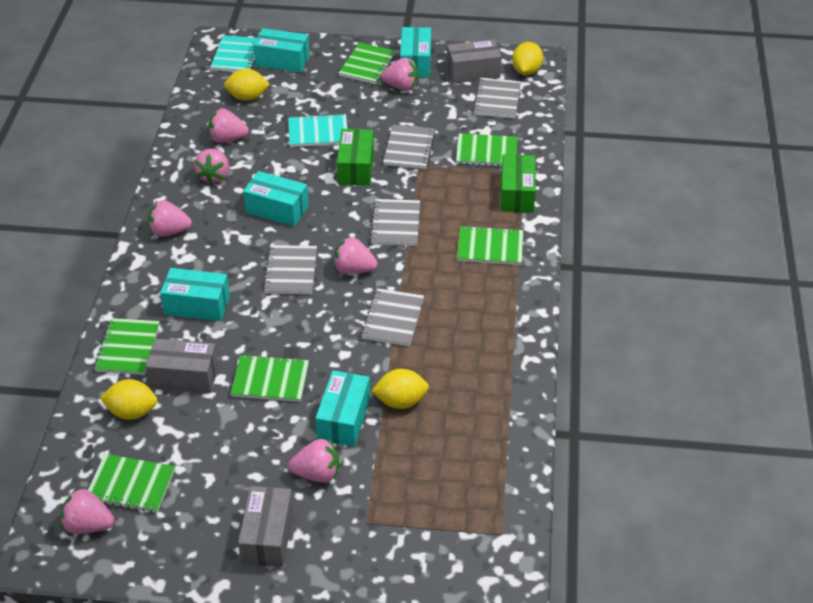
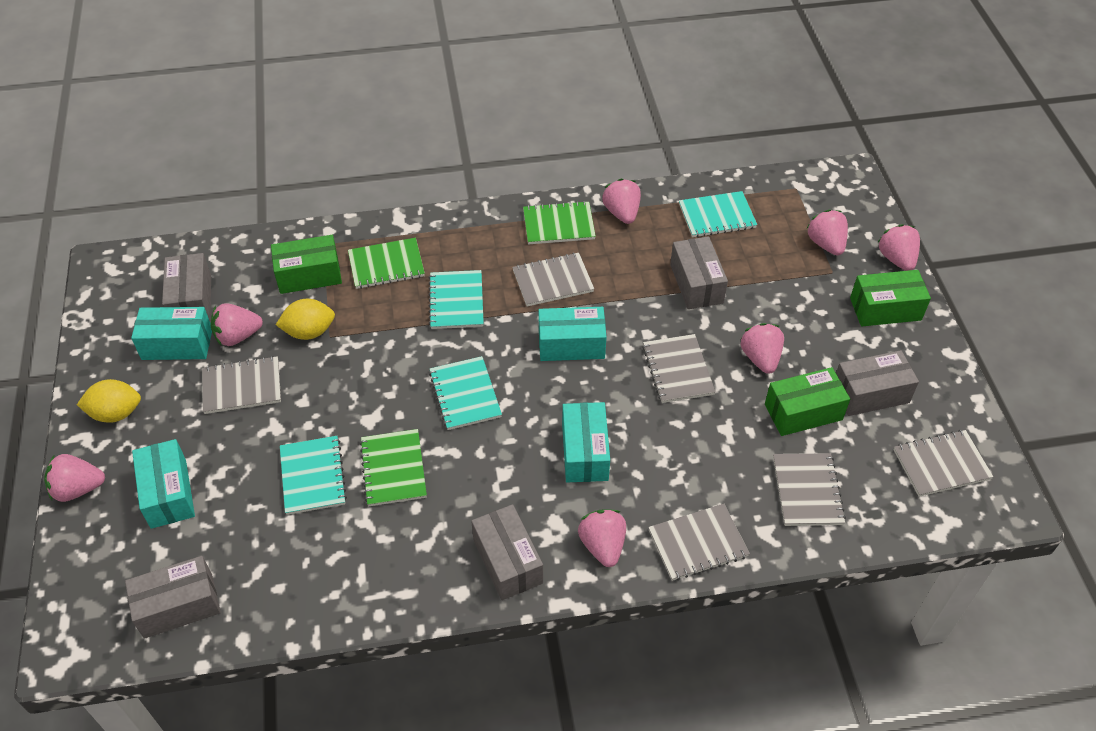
green box: 2 -> 3
green notebook: 6 -> 3
grey box: 3 -> 5
grey notebook: 5 -> 6
turquoise box: 5 -> 4
turquoise notebook: 2 -> 4
yellow lemon: 4 -> 2

